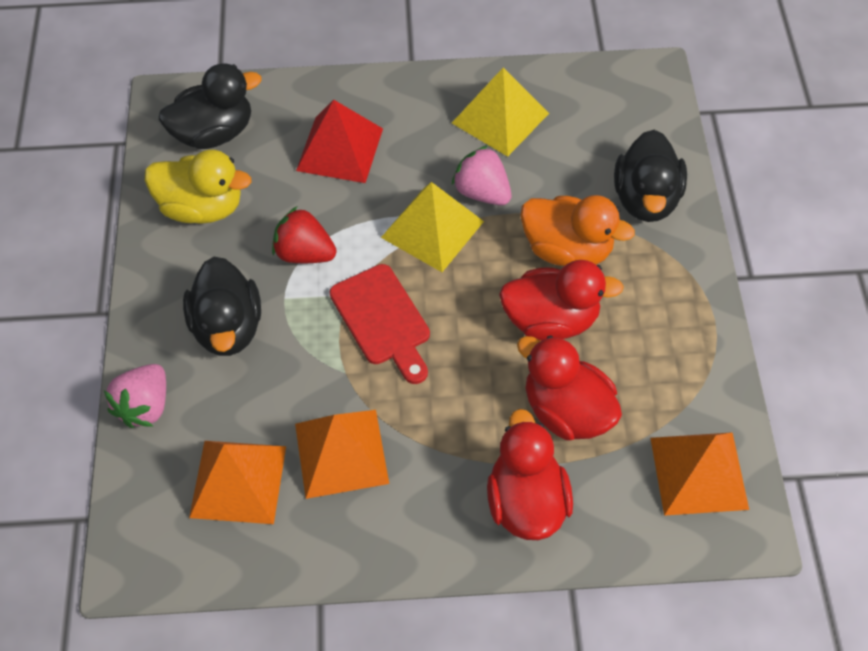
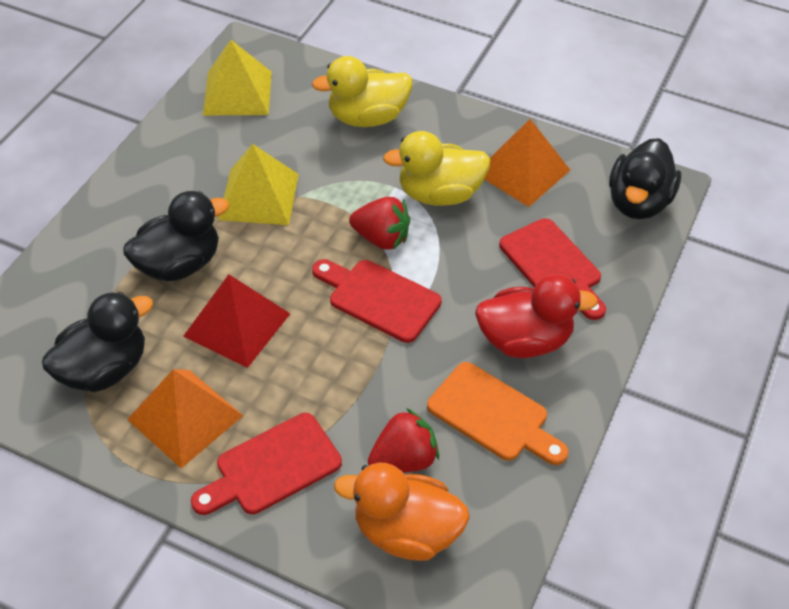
orange cutting board: 0 -> 1
orange pyramid: 3 -> 2
pink strawberry: 2 -> 0
red cutting board: 1 -> 3
red duck: 3 -> 1
red strawberry: 1 -> 2
yellow duck: 1 -> 2

